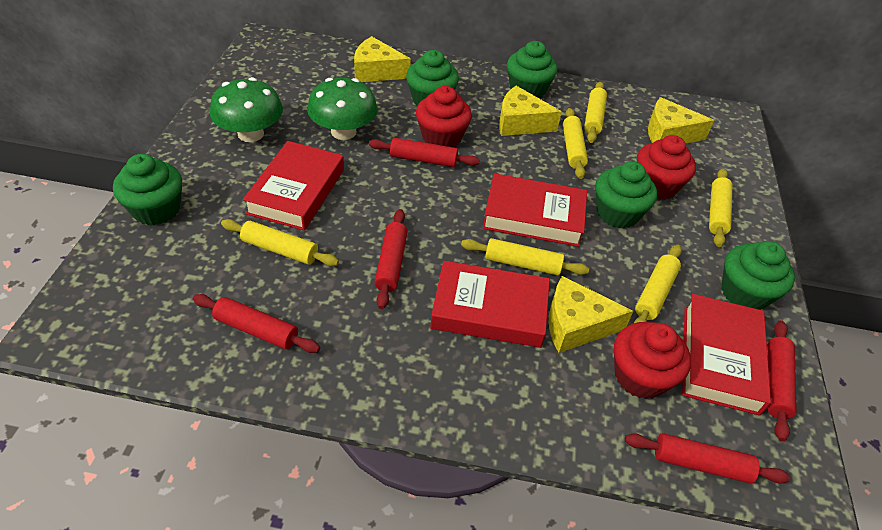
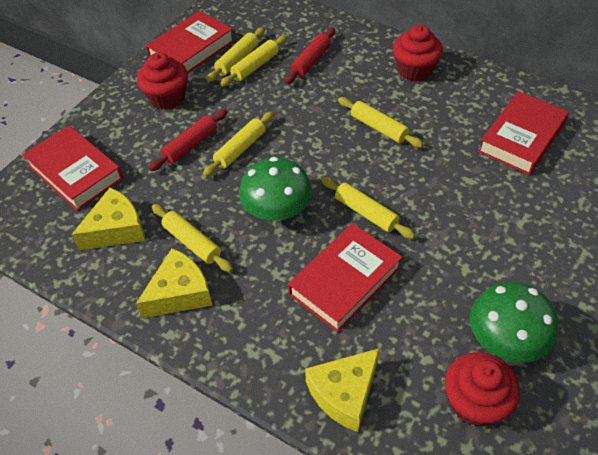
green cupcake: 5 -> 0
red rolling pin: 5 -> 2
yellow cheese: 4 -> 3

